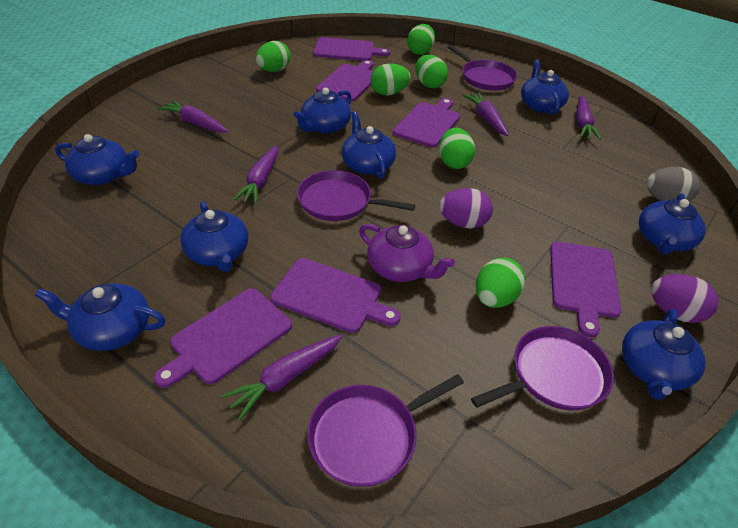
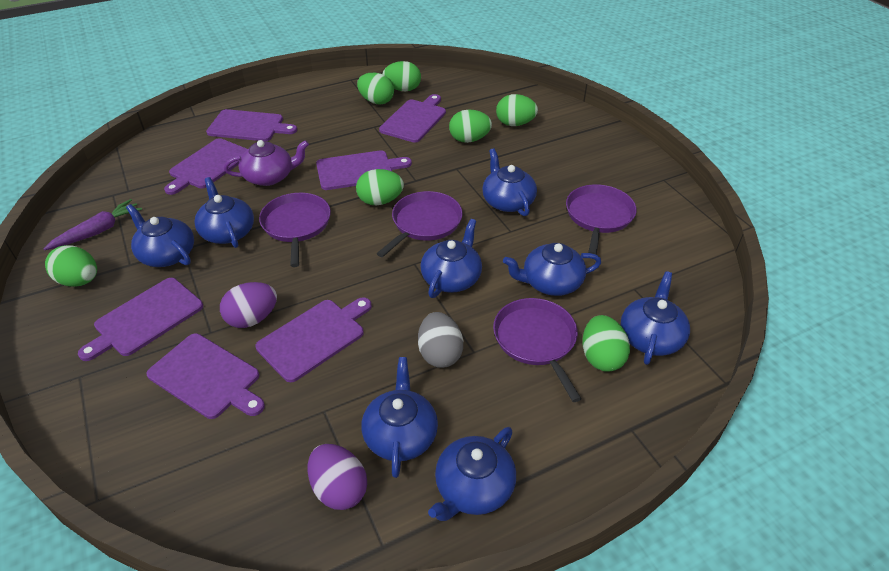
green egg: 6 -> 7
purple carrot: 5 -> 1
purple cutting board: 6 -> 7

